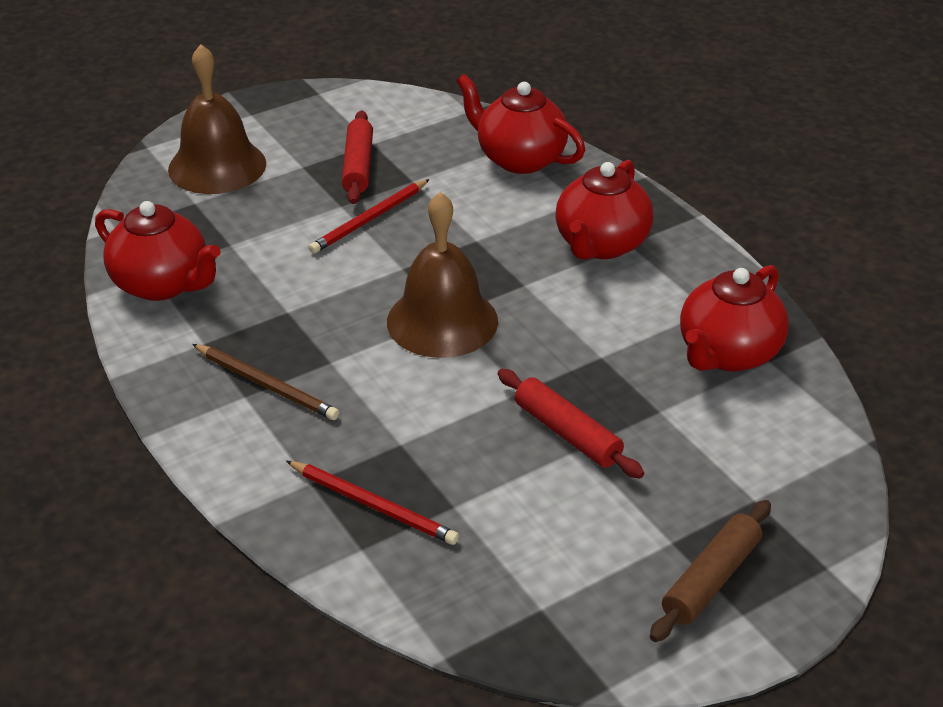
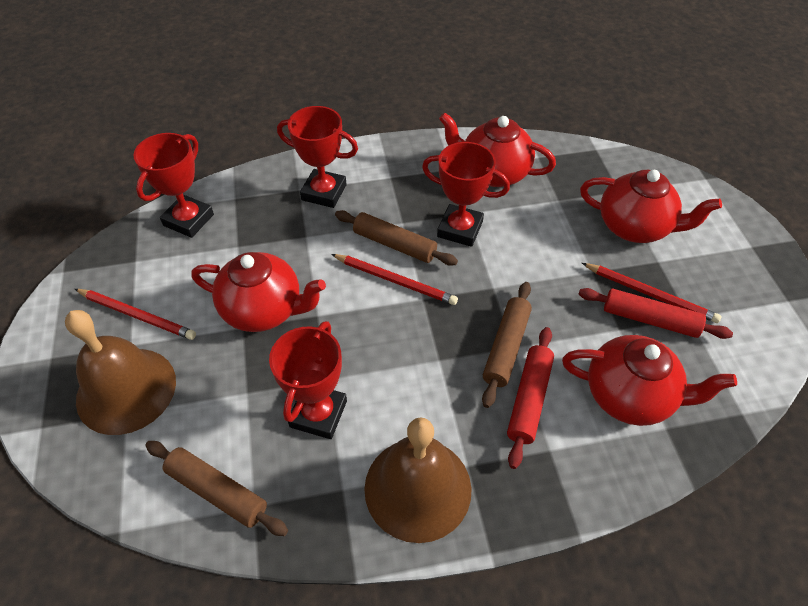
brown pencil: 1 -> 0
brown rolling pin: 1 -> 3
red pencil: 2 -> 3
red trophy: 0 -> 4

